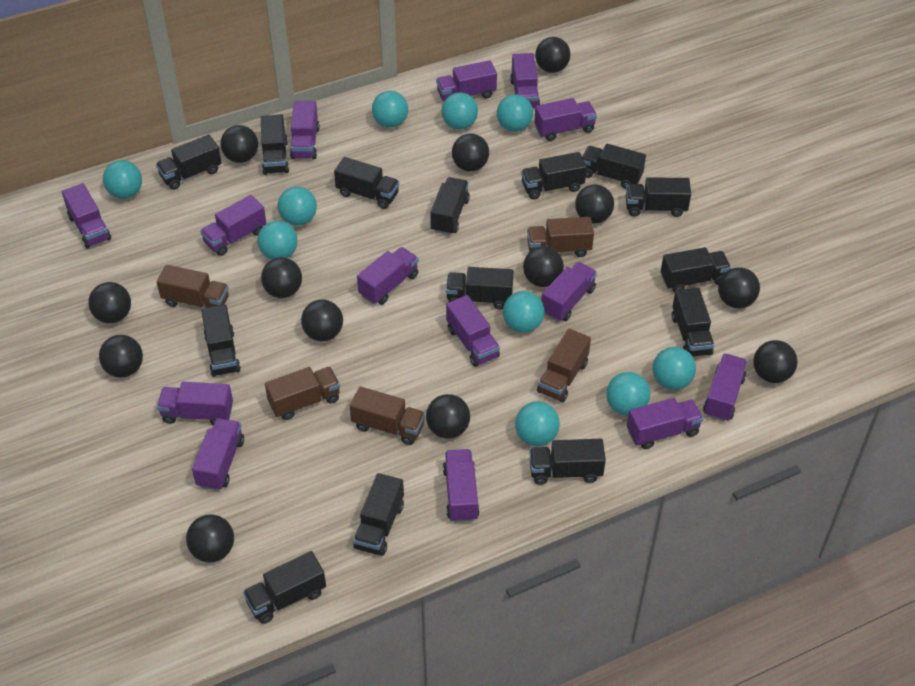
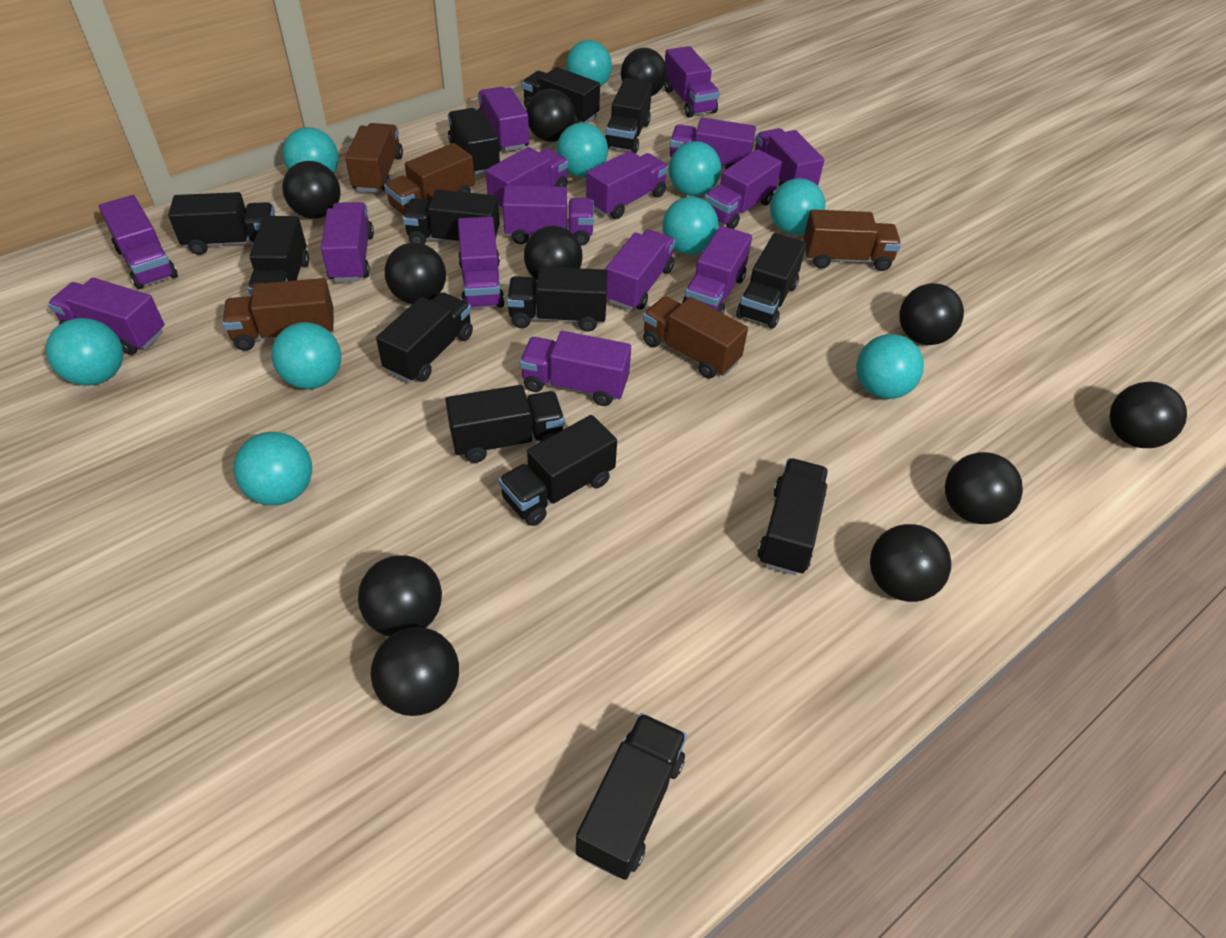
black ball: 13 -> 11
black truck: 14 -> 13
purple truck: 14 -> 15

